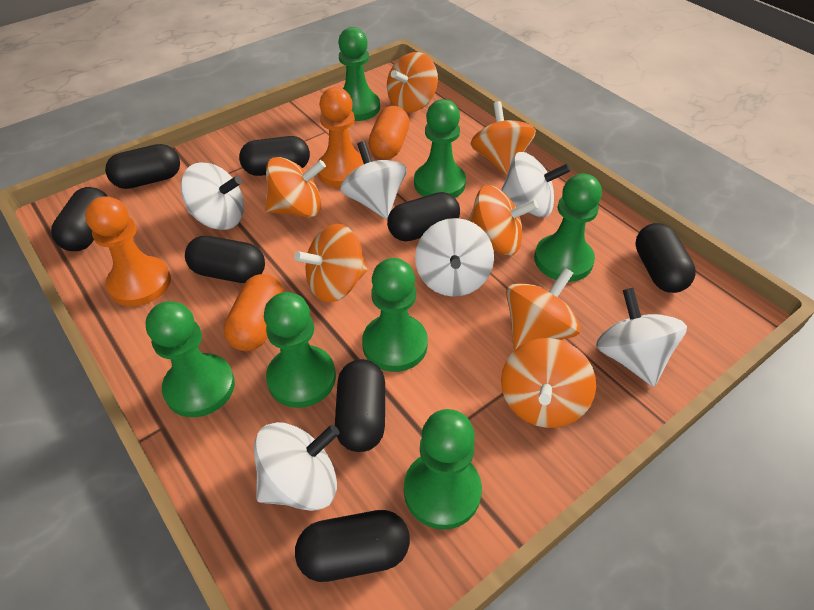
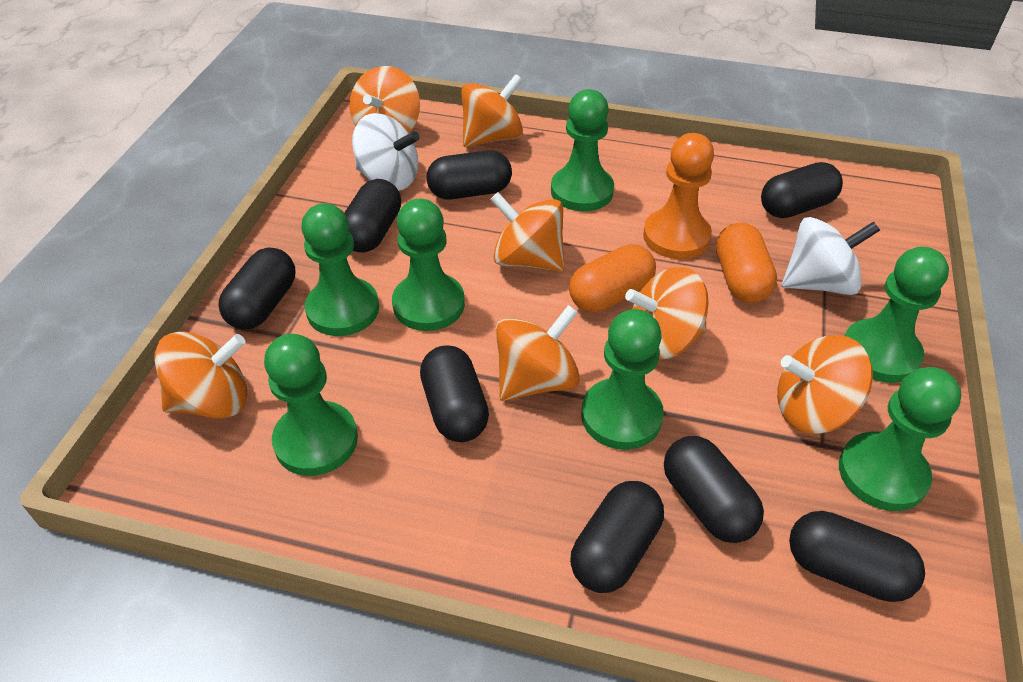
orange pawn: 2 -> 1
white spinning top: 6 -> 2

